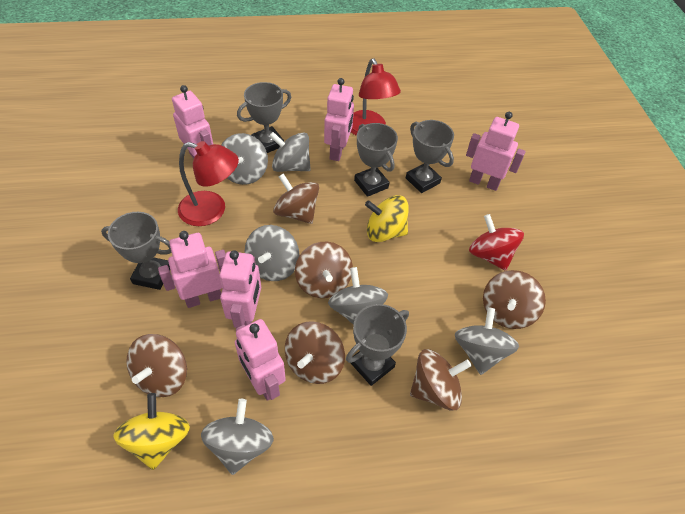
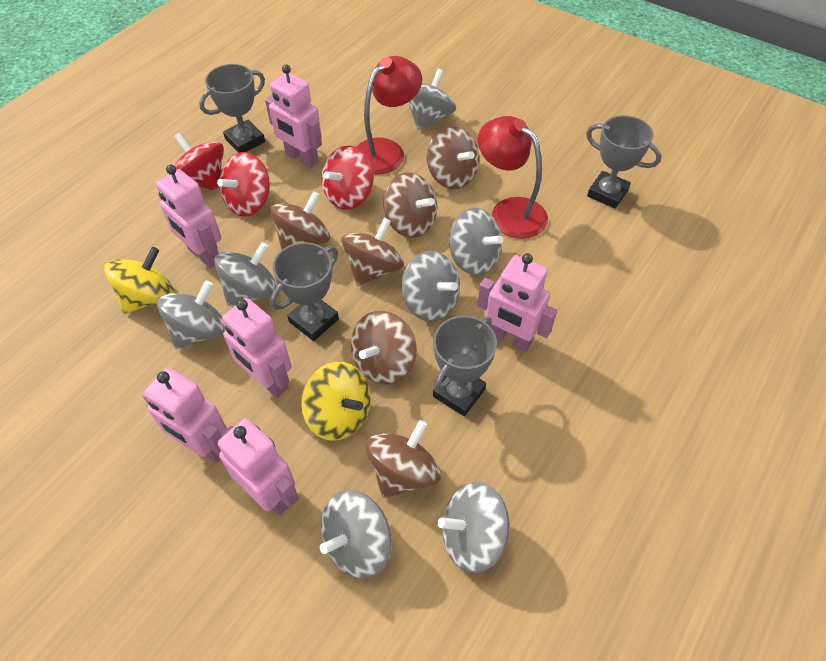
grey spinning top: 6 -> 7
grey trophy: 5 -> 4
red spinning top: 1 -> 3

